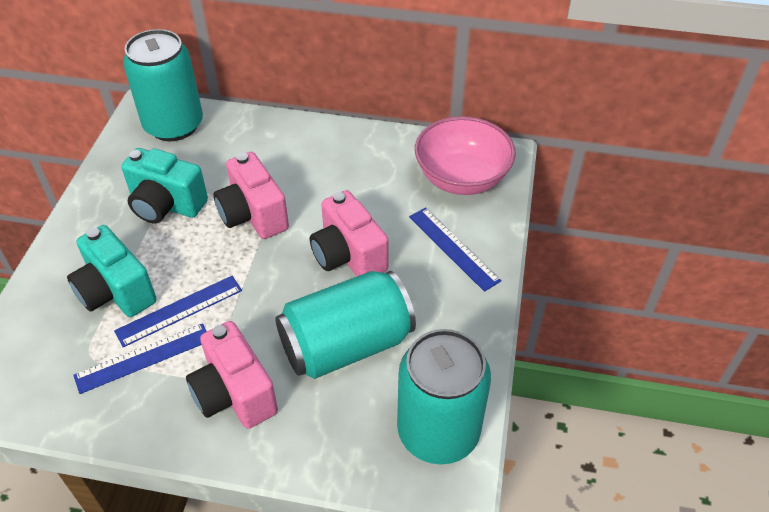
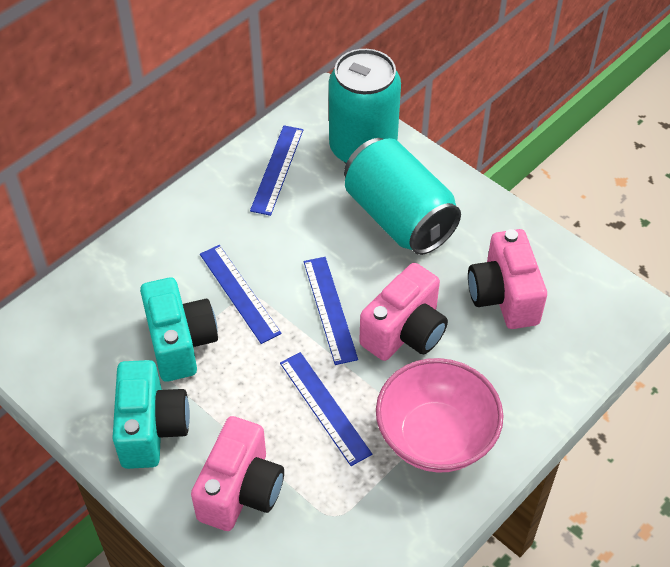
blue ruler: 3 -> 4
turquoise can: 3 -> 2

